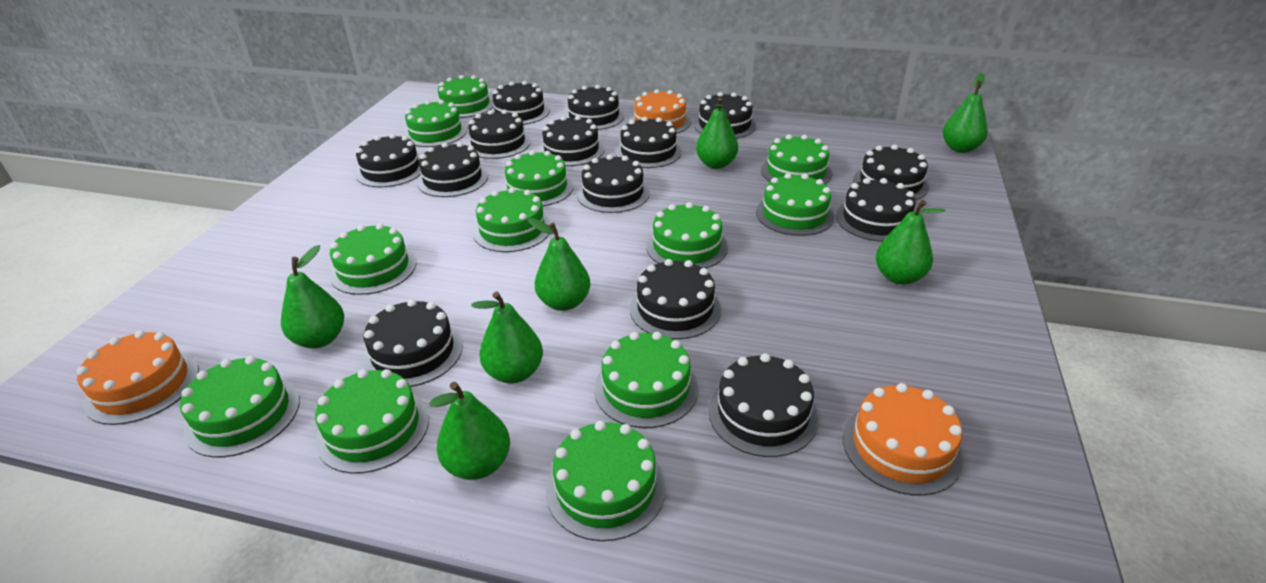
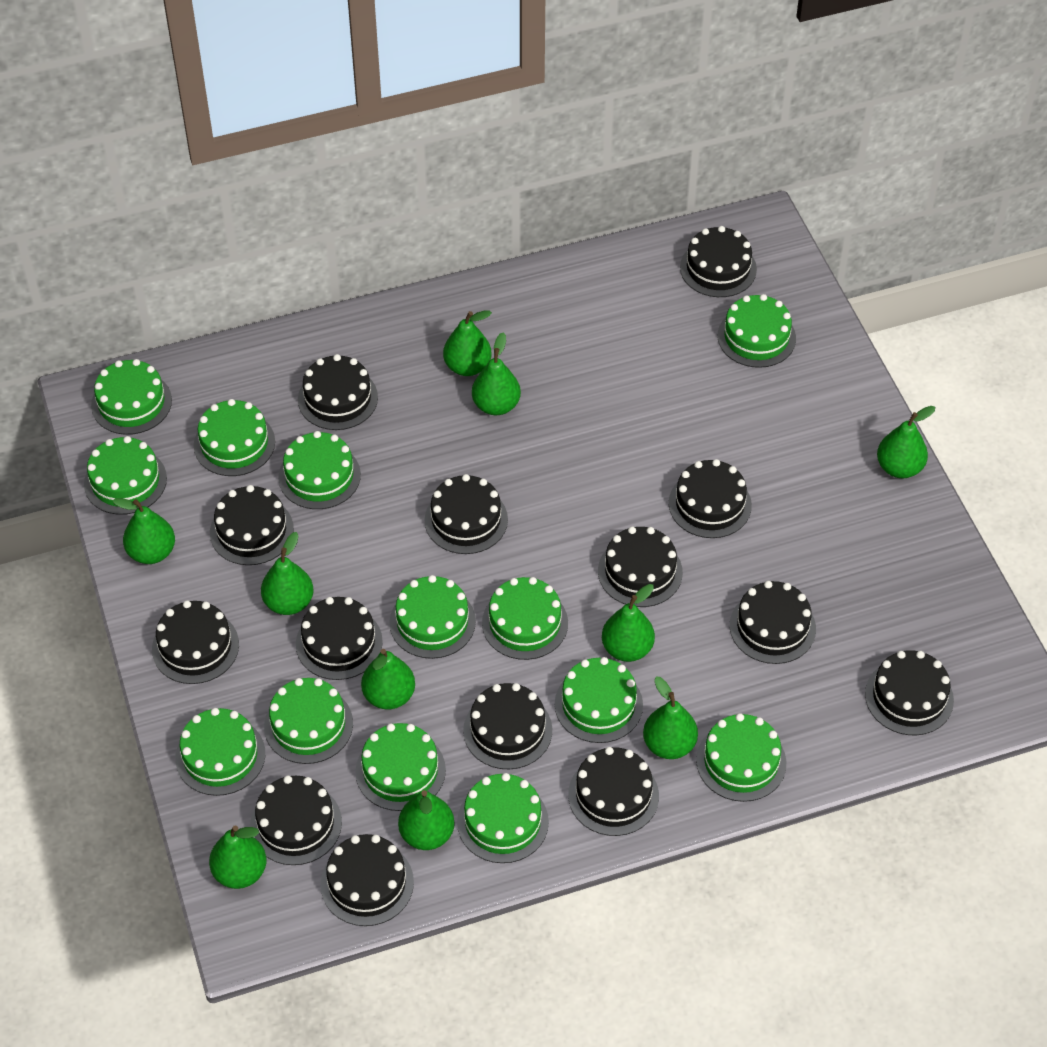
green cake: 12 -> 13
green pear: 7 -> 10
orange cake: 3 -> 0

